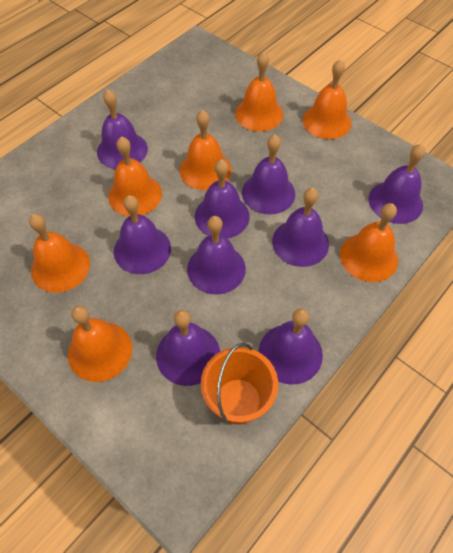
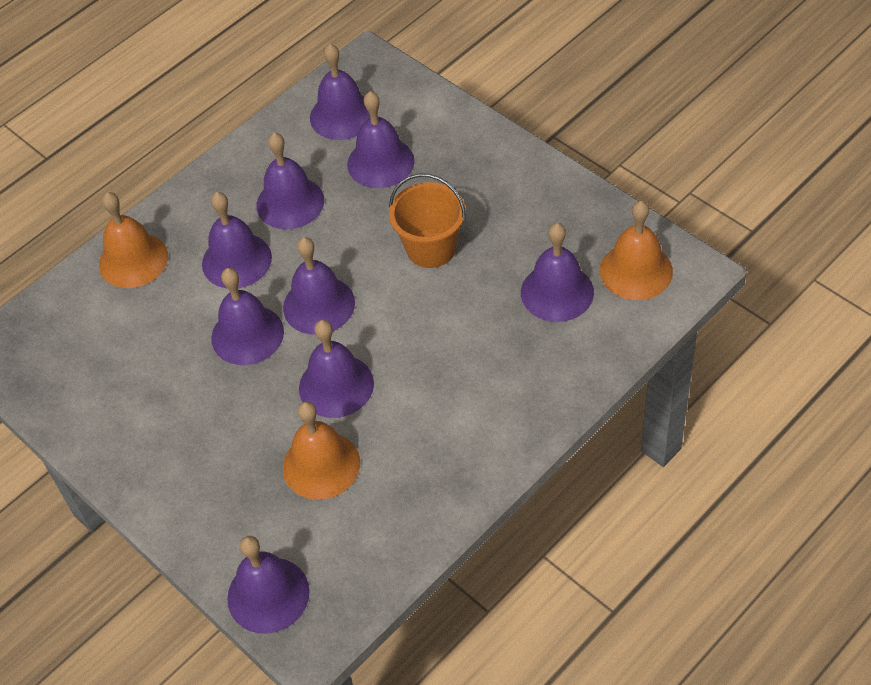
orange bell: 7 -> 3

